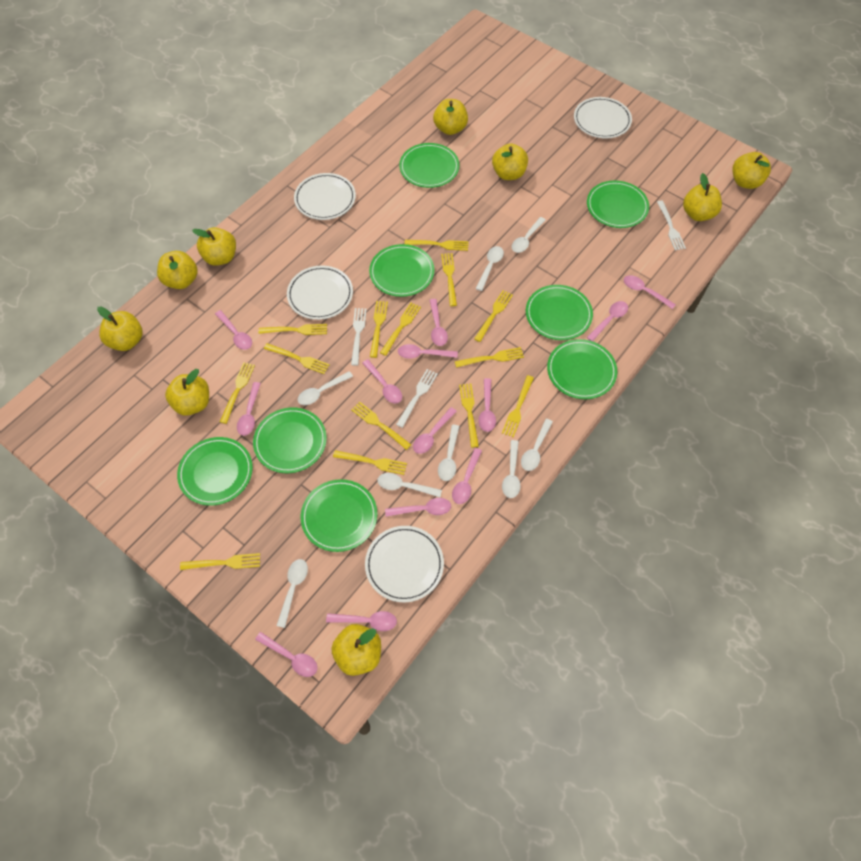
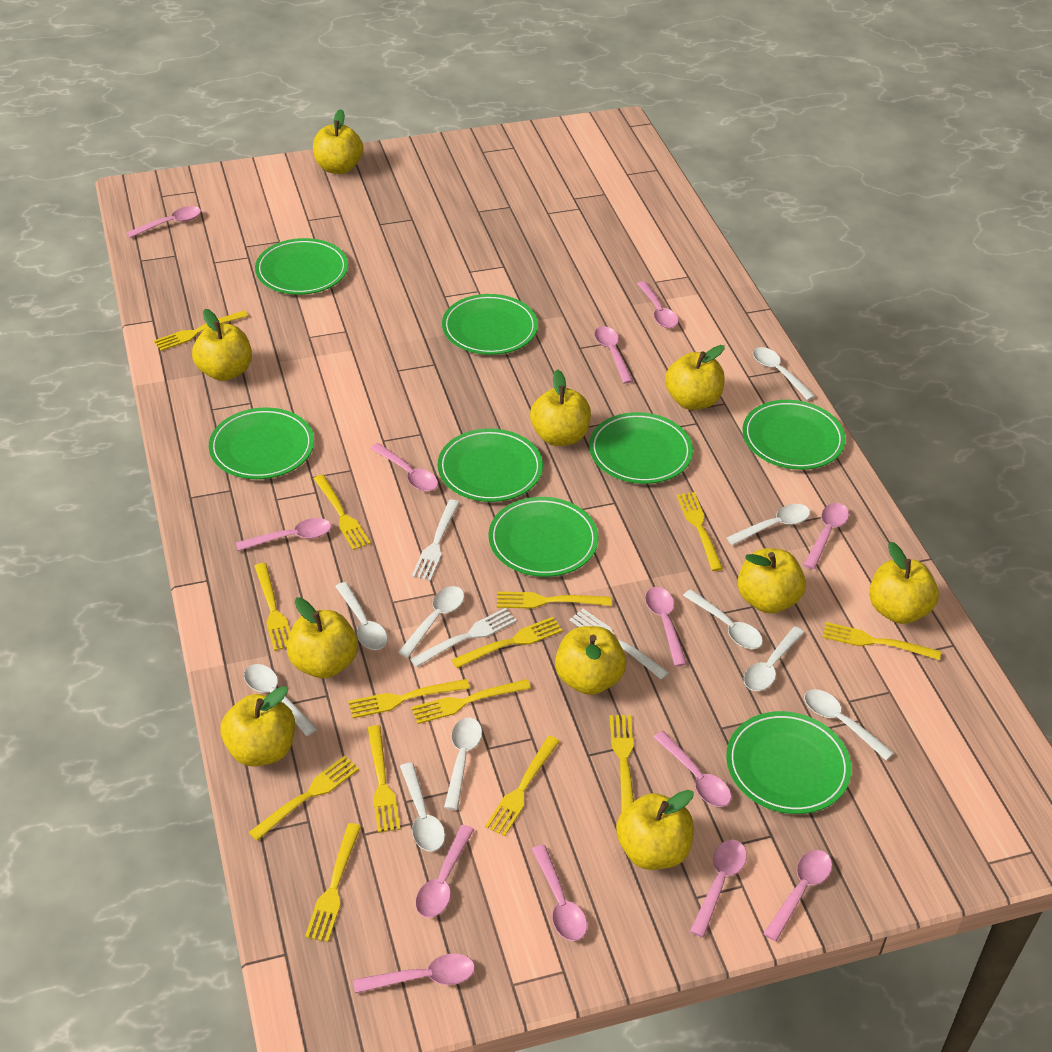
white plate: 4 -> 0
white spoon: 8 -> 10
yellow apple: 9 -> 10

